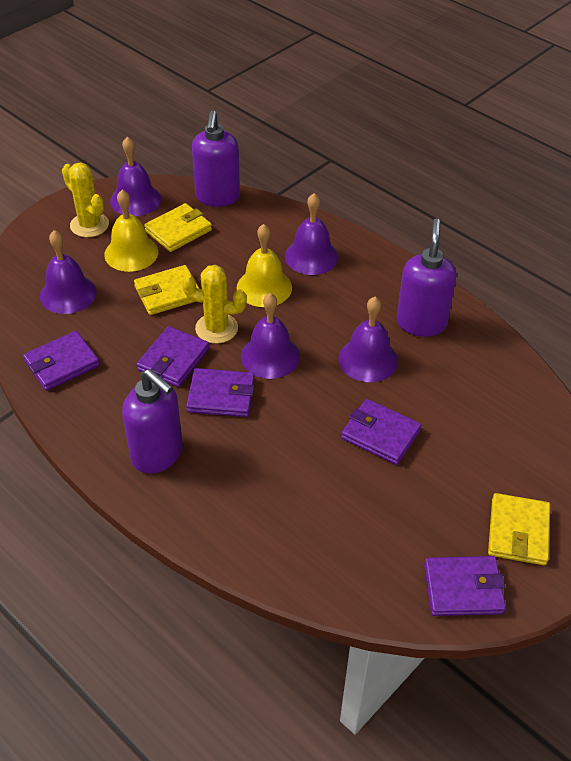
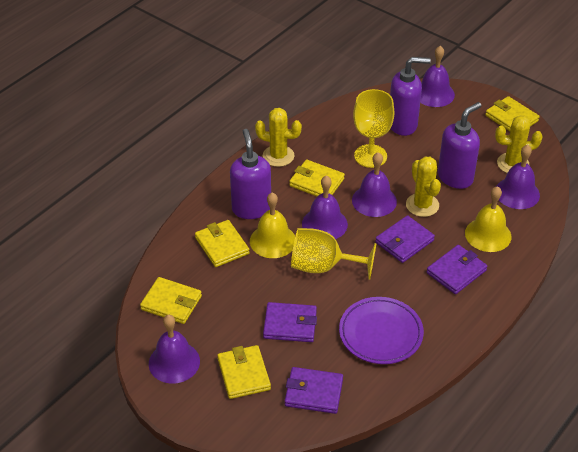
purple plate: 0 -> 1
purple wallet: 5 -> 4
yellow cactus: 2 -> 3
yellow goblet: 0 -> 2
yellow wallet: 3 -> 5

